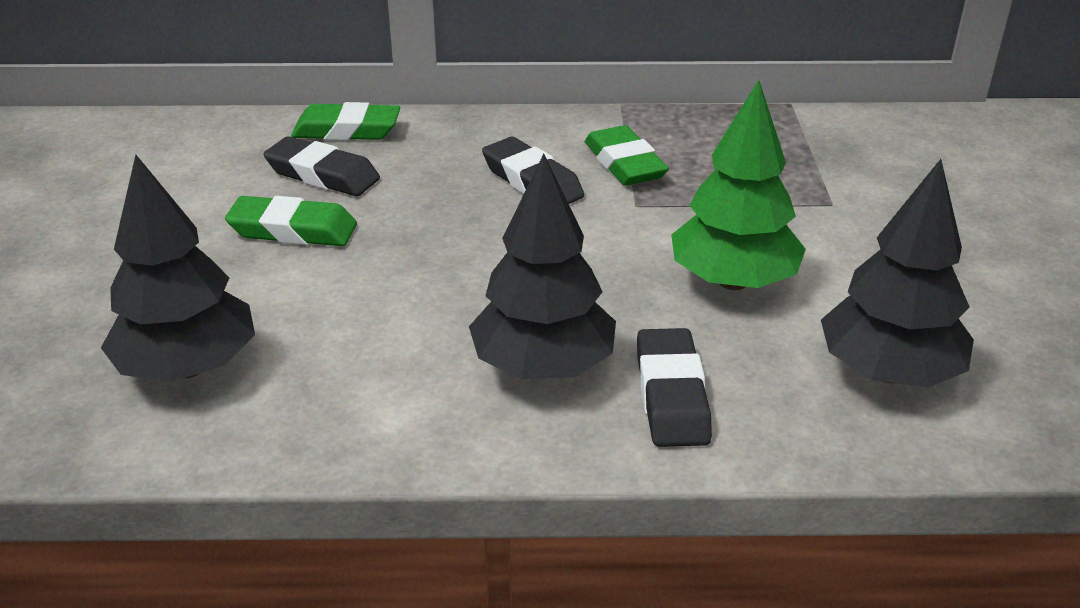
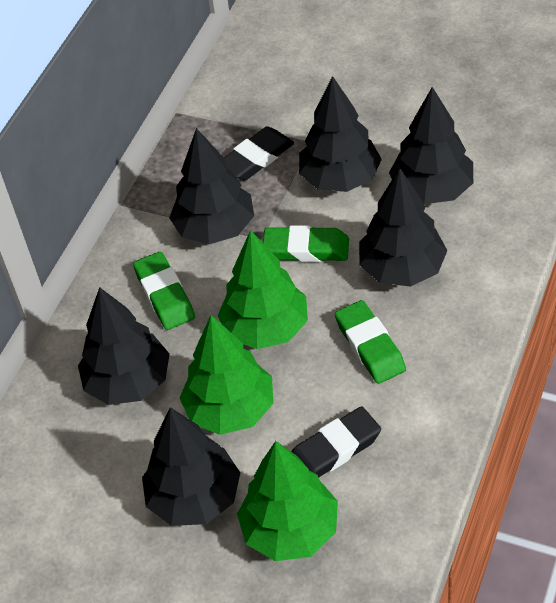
black eraser: 3 -> 2
black tree: 3 -> 6
green tree: 1 -> 3

